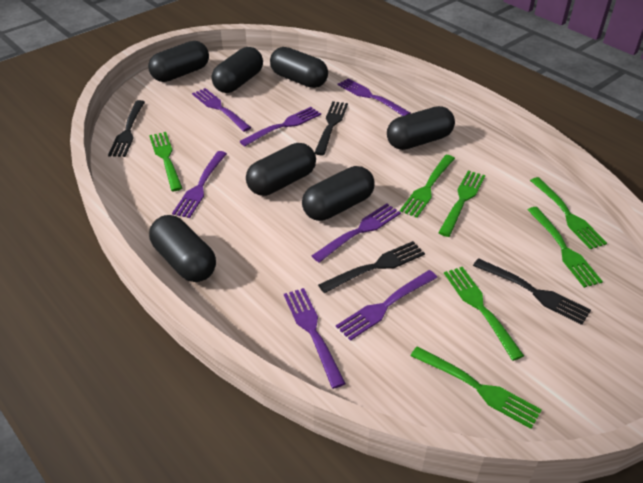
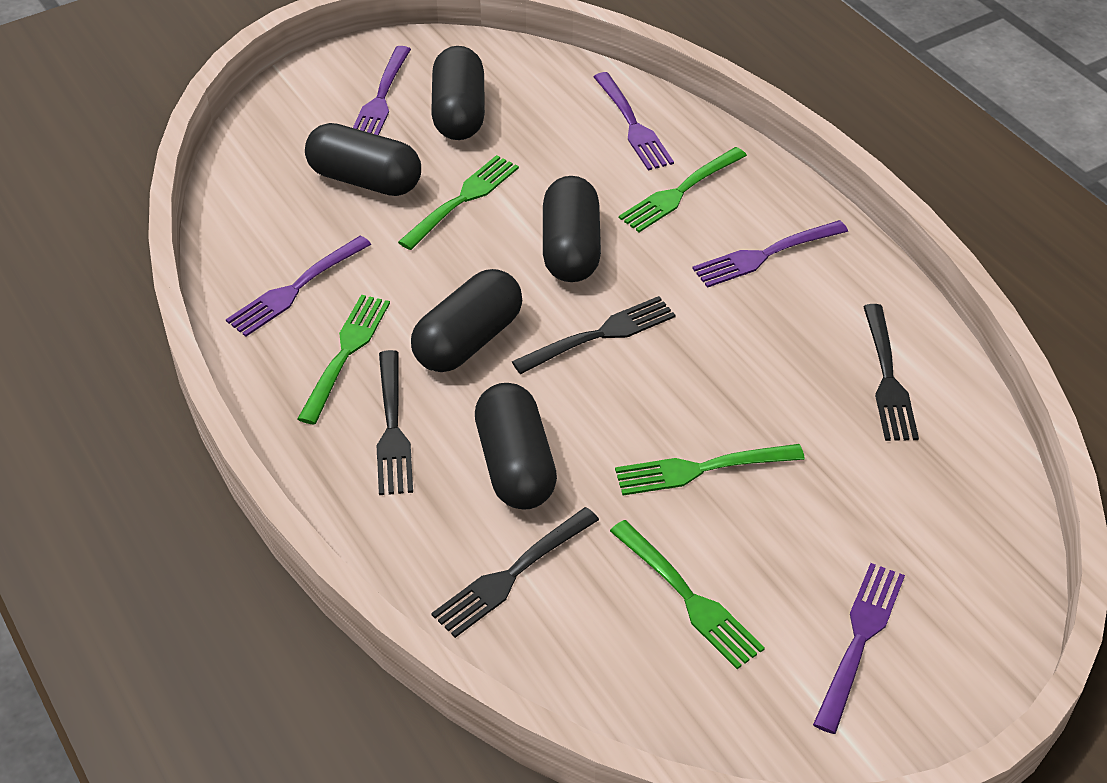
black capsule: 7 -> 5
green fork: 7 -> 5
purple fork: 7 -> 5

